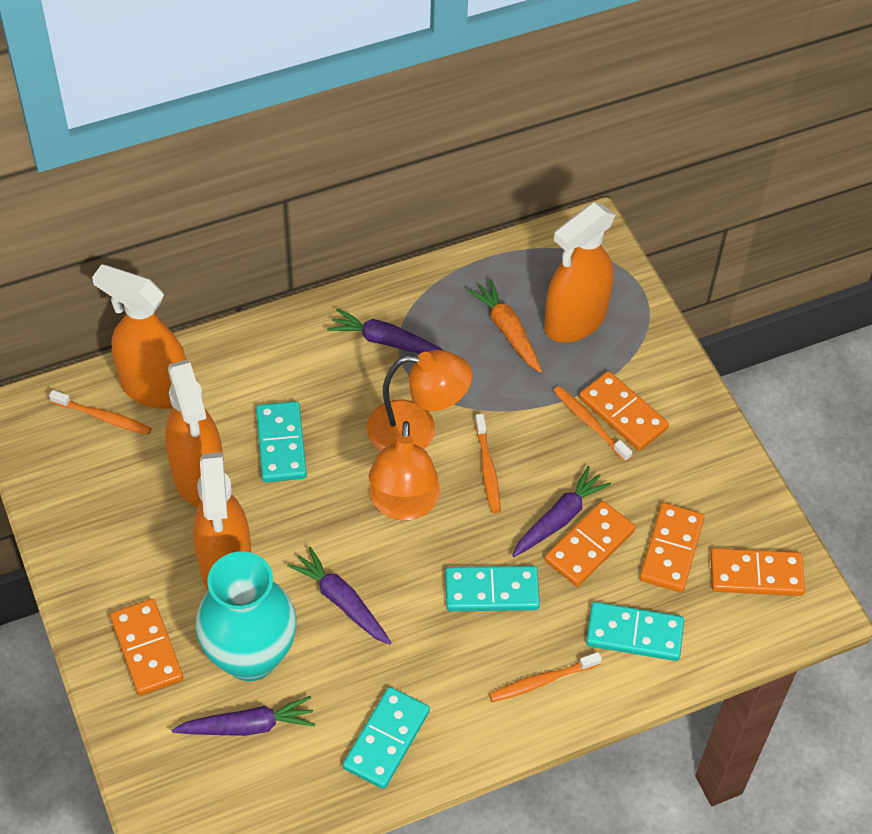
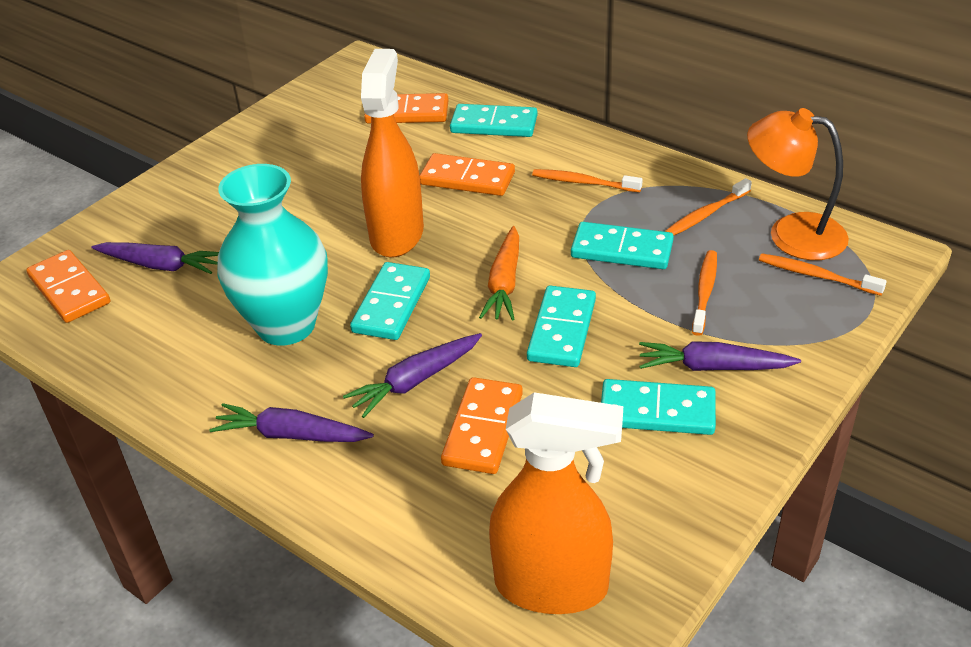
orange domino: 5 -> 4
orange lamp: 2 -> 1
orange spray bottle: 4 -> 2
turquoise domino: 4 -> 5

